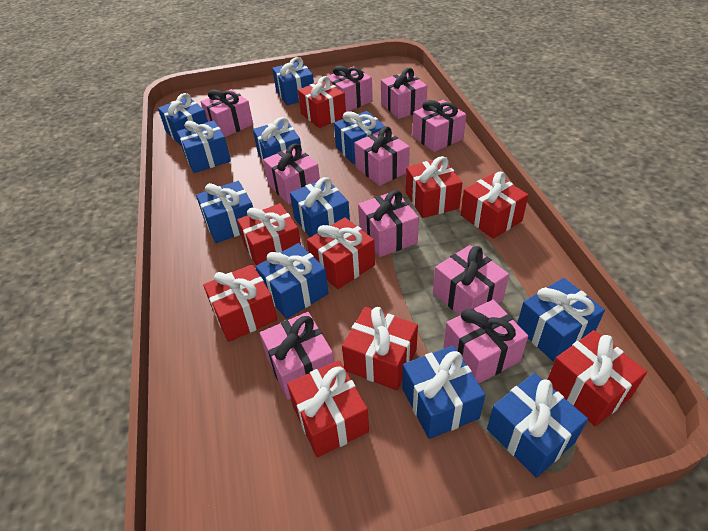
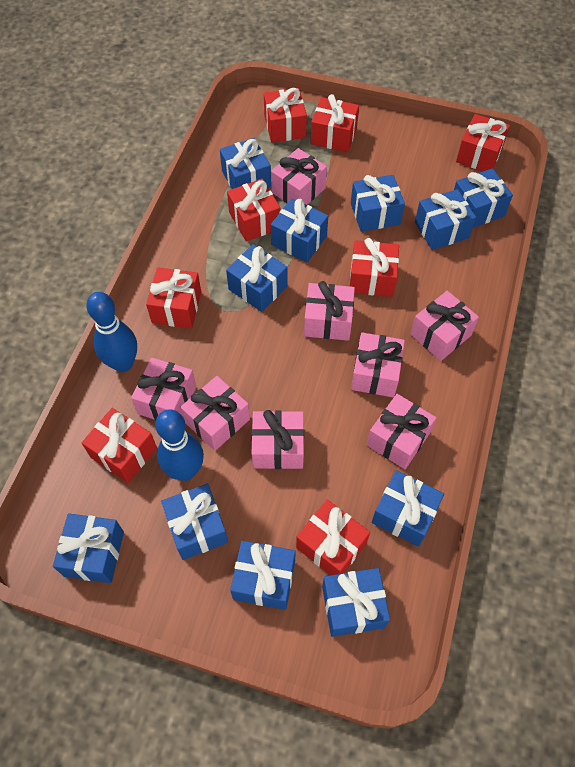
blue bowling pin: 0 -> 2
pink gift: 10 -> 8
red gift: 9 -> 8

